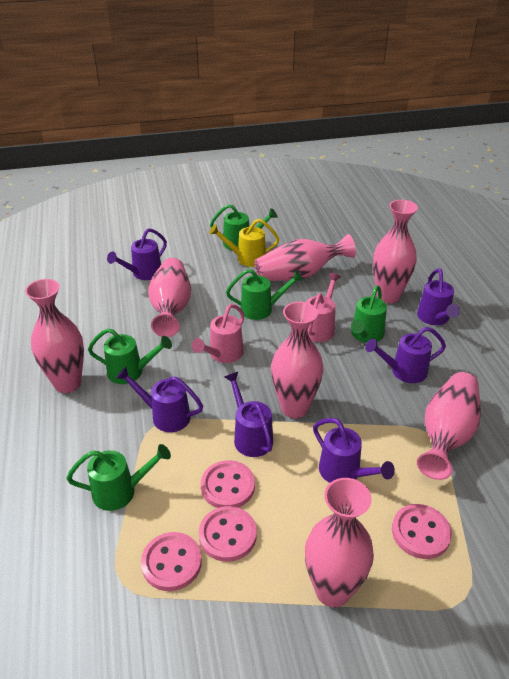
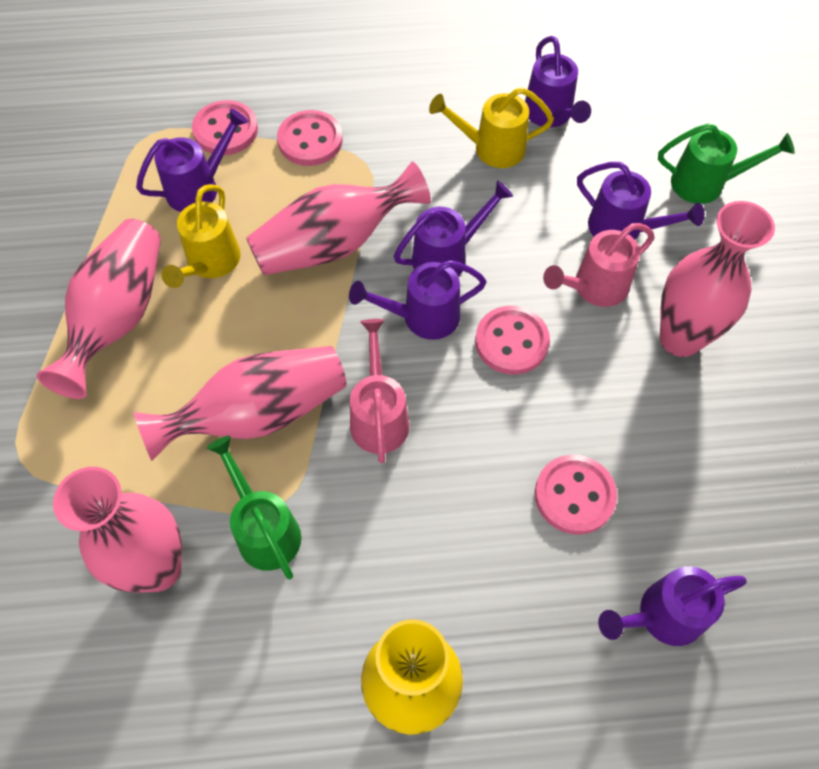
green watering can: 5 -> 2
pink vase: 7 -> 5
yellow vase: 0 -> 1
yellow watering can: 1 -> 2

